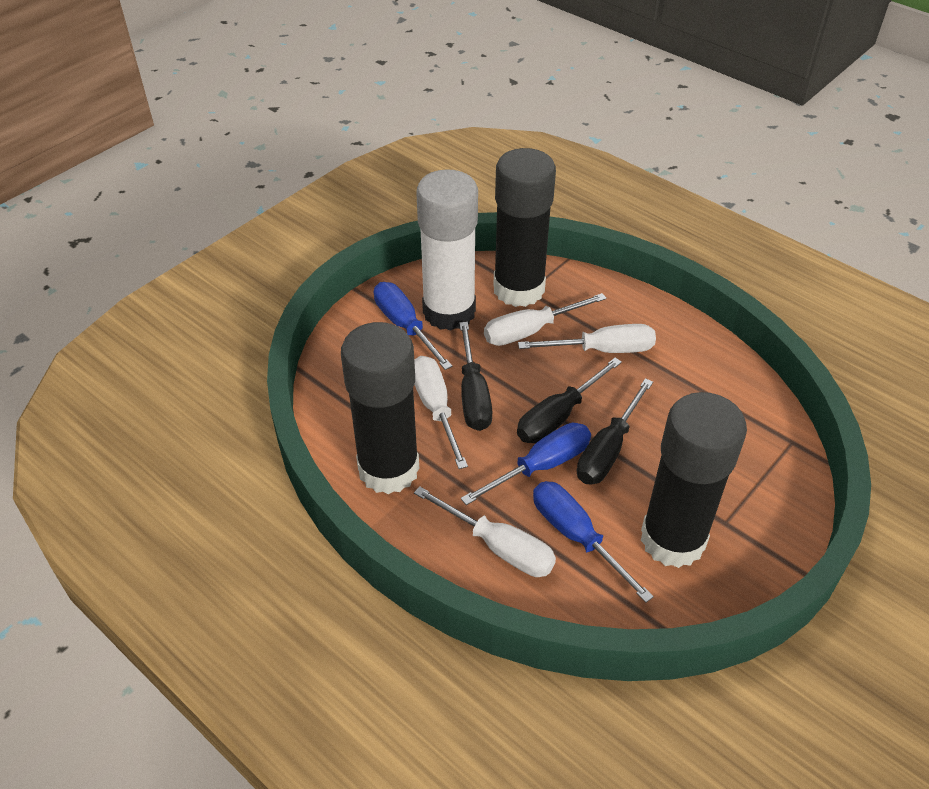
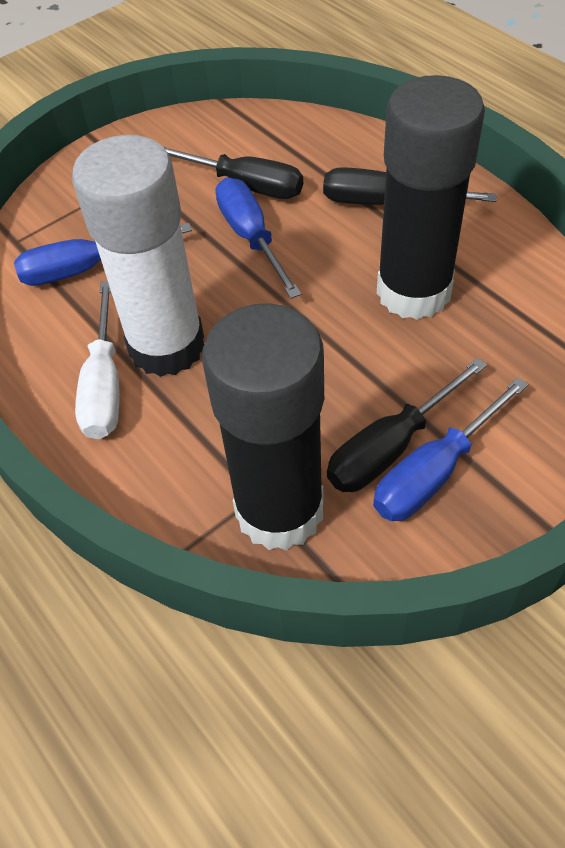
black glue stick: 3 -> 2
white screwdriver: 4 -> 1

